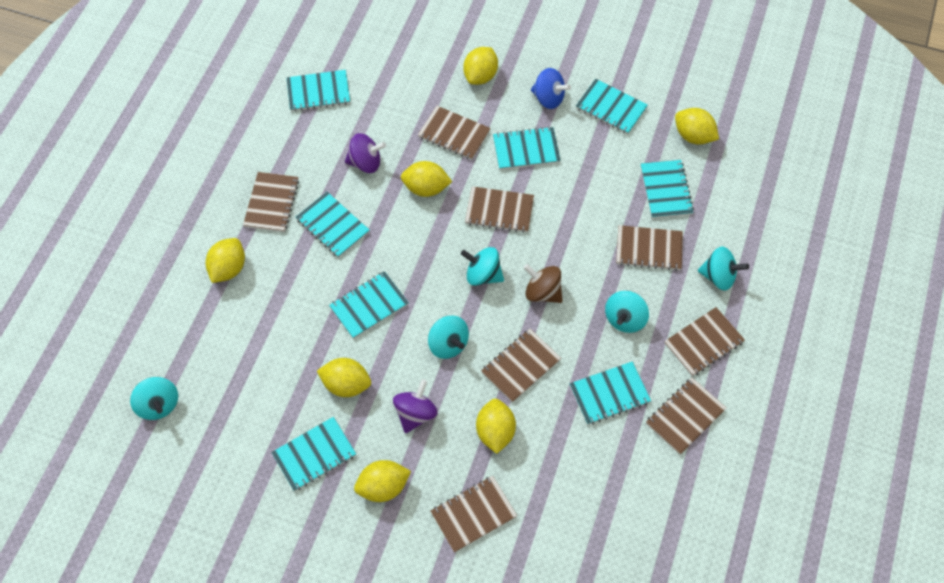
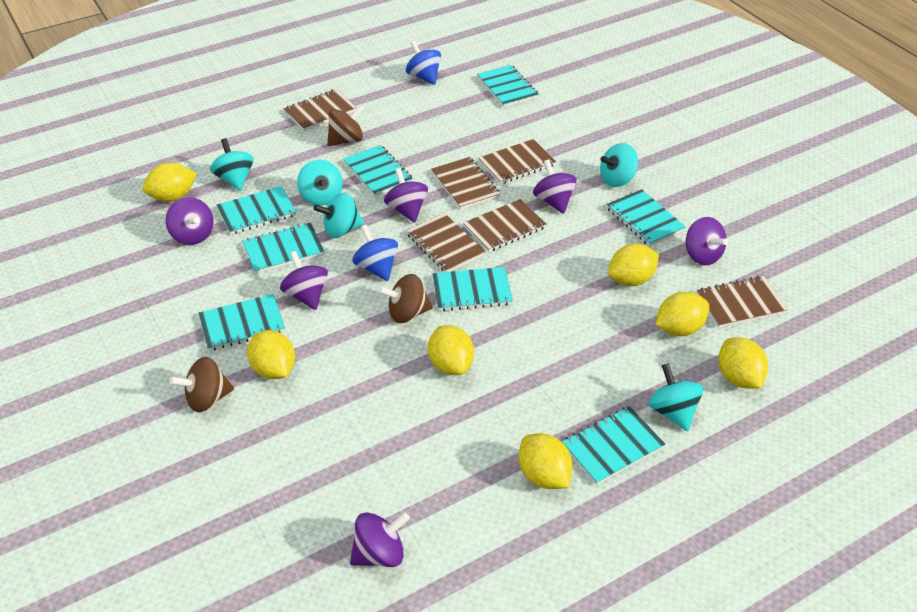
blue spinning top: 1 -> 2
brown notebook: 8 -> 6
brown spinning top: 1 -> 3
purple spinning top: 2 -> 6

